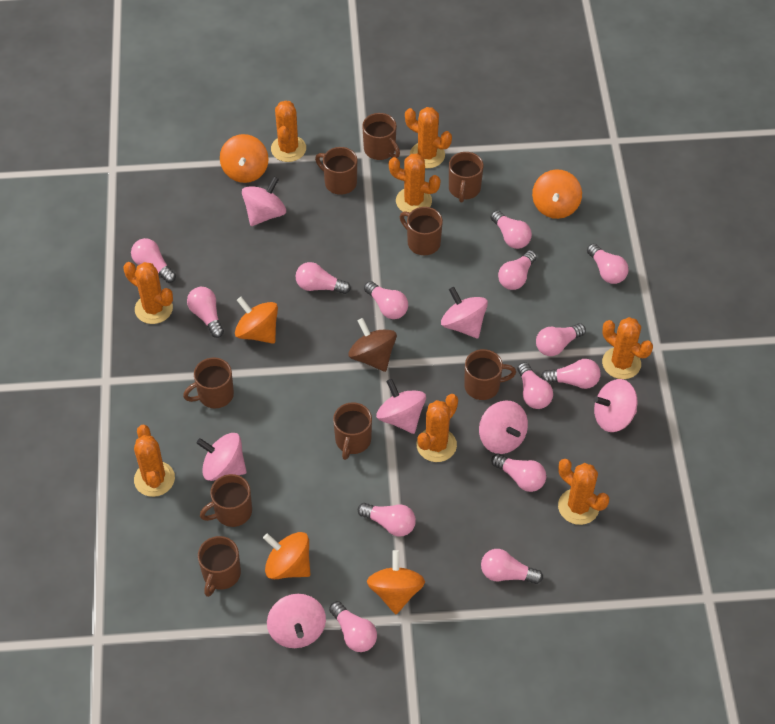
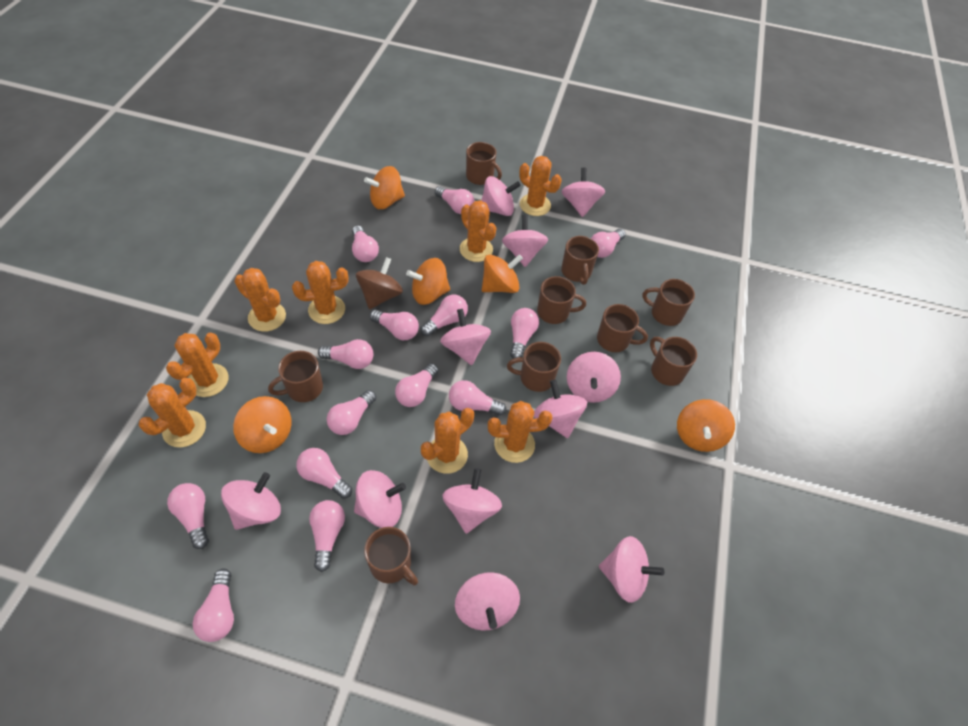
pink spinning top: 7 -> 11

